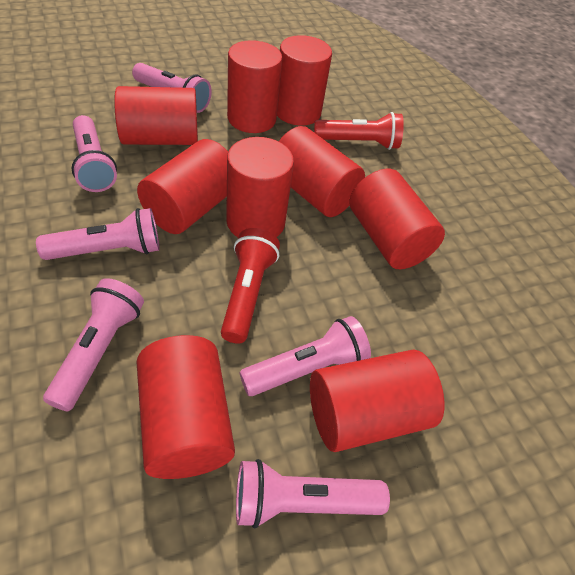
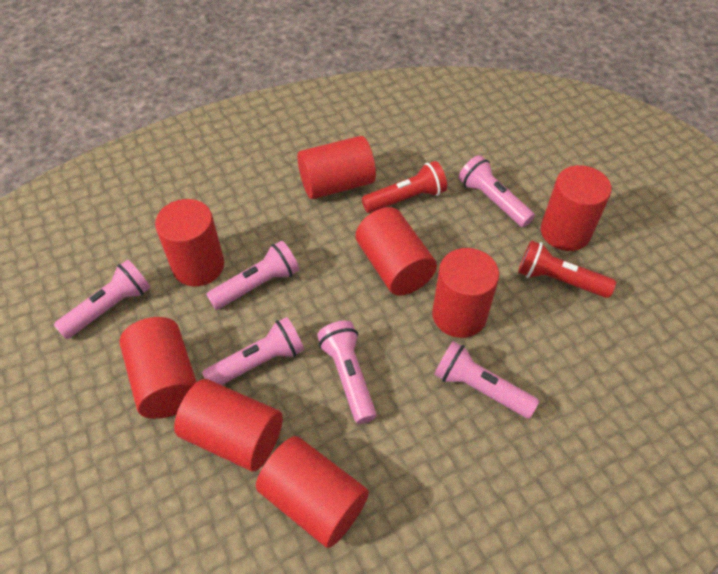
red cylinder: 9 -> 8

